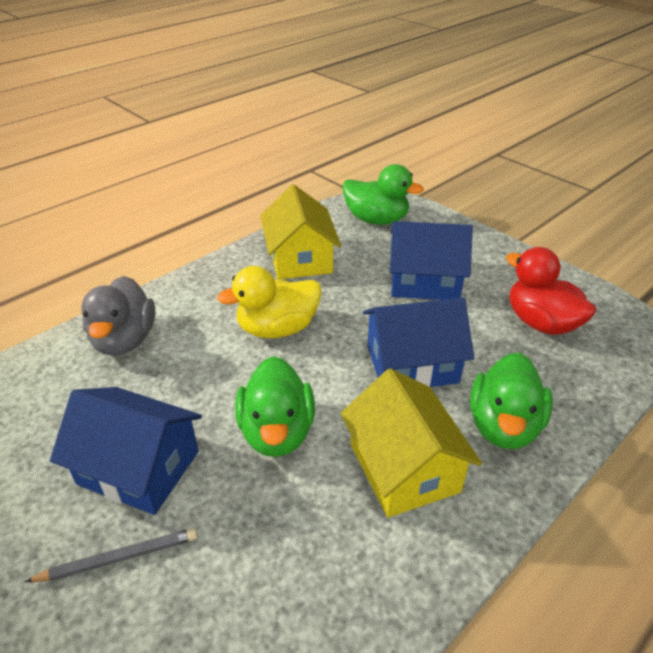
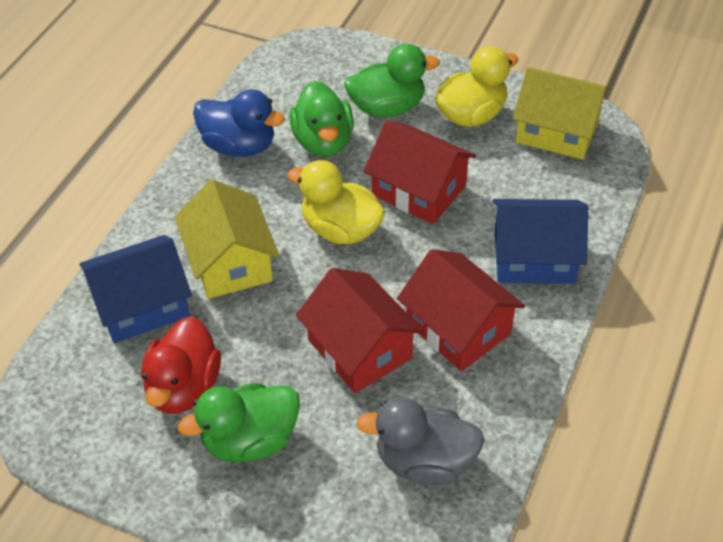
blue duck: 0 -> 1
blue house: 3 -> 2
grey pencil: 1 -> 0
red house: 0 -> 3
yellow duck: 1 -> 2

